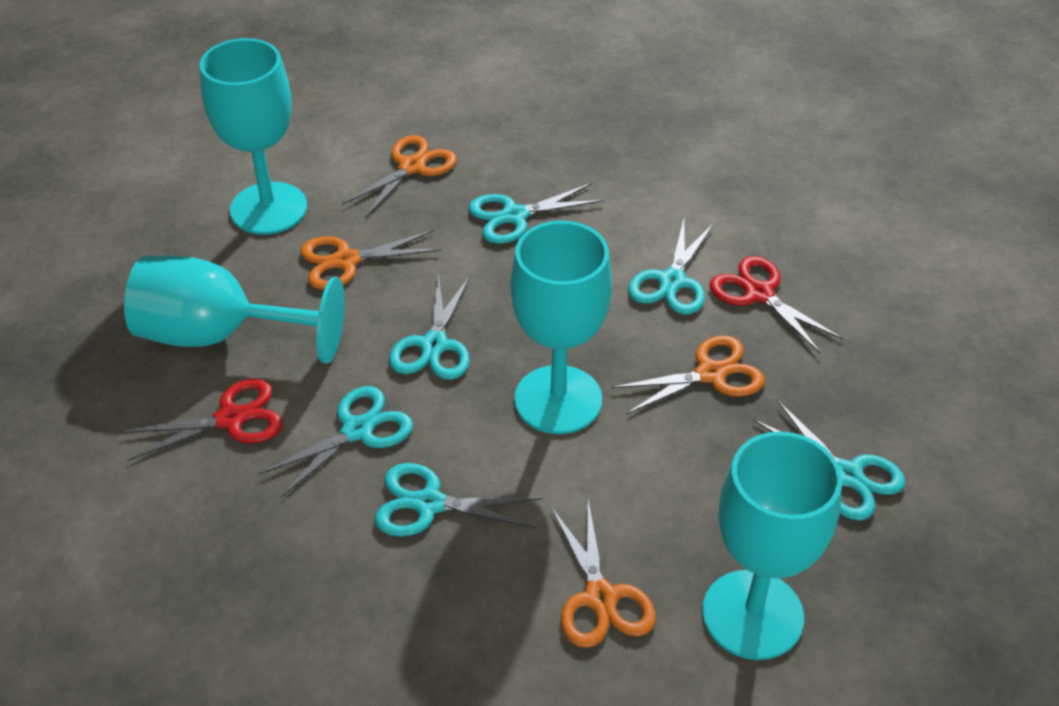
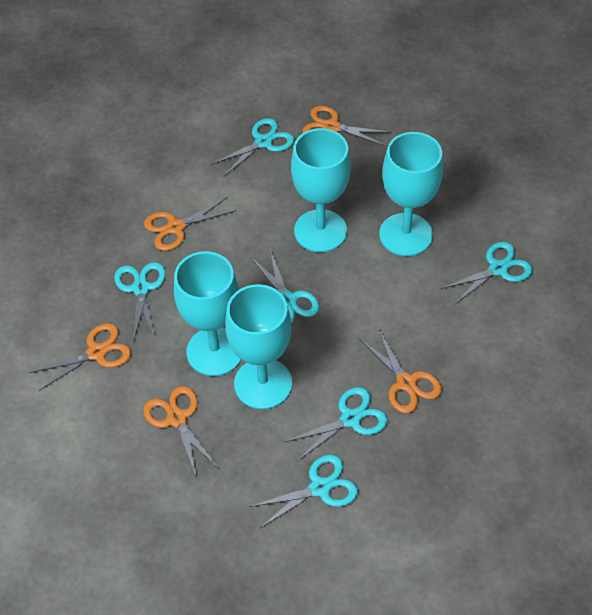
orange scissors: 4 -> 5
red scissors: 2 -> 0

